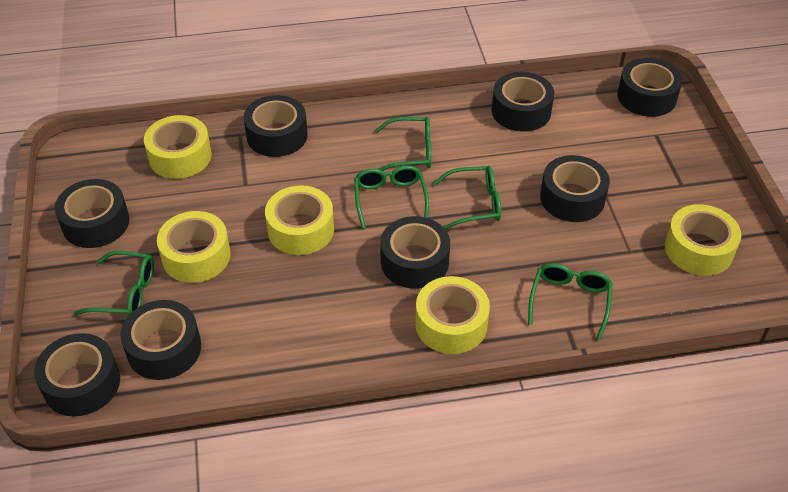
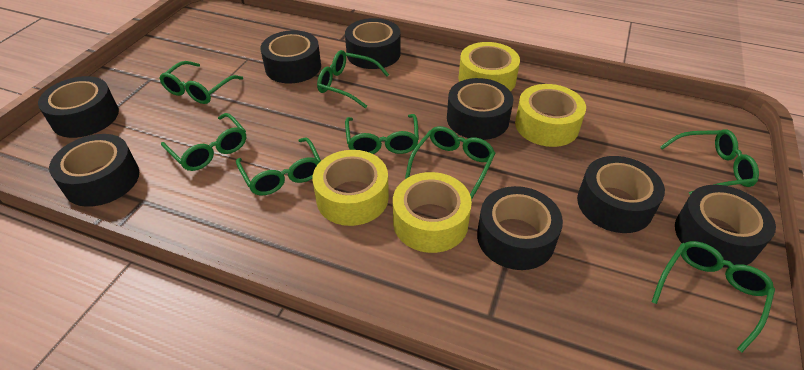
green glasses: 5 -> 8
yellow tape: 5 -> 4

